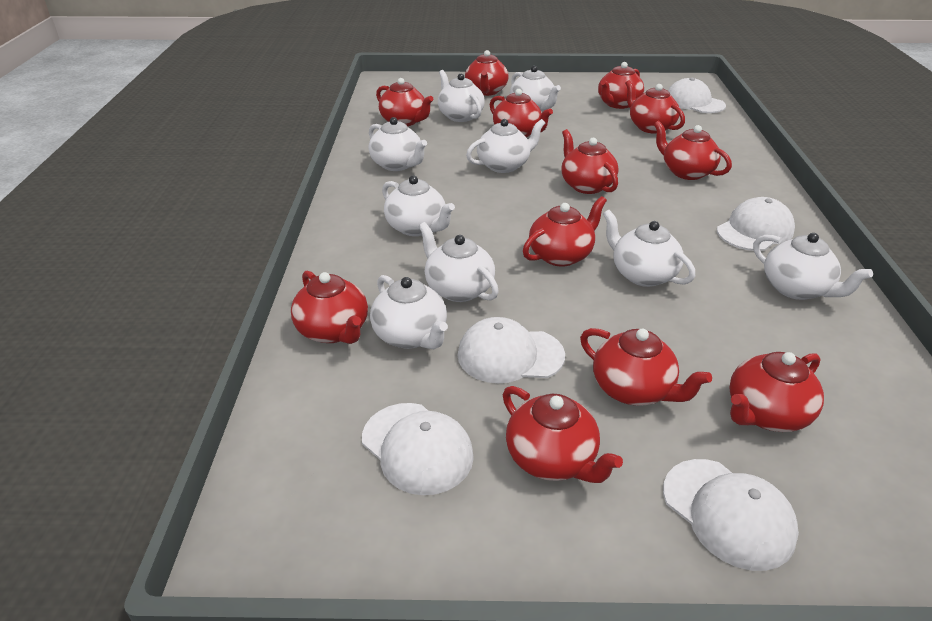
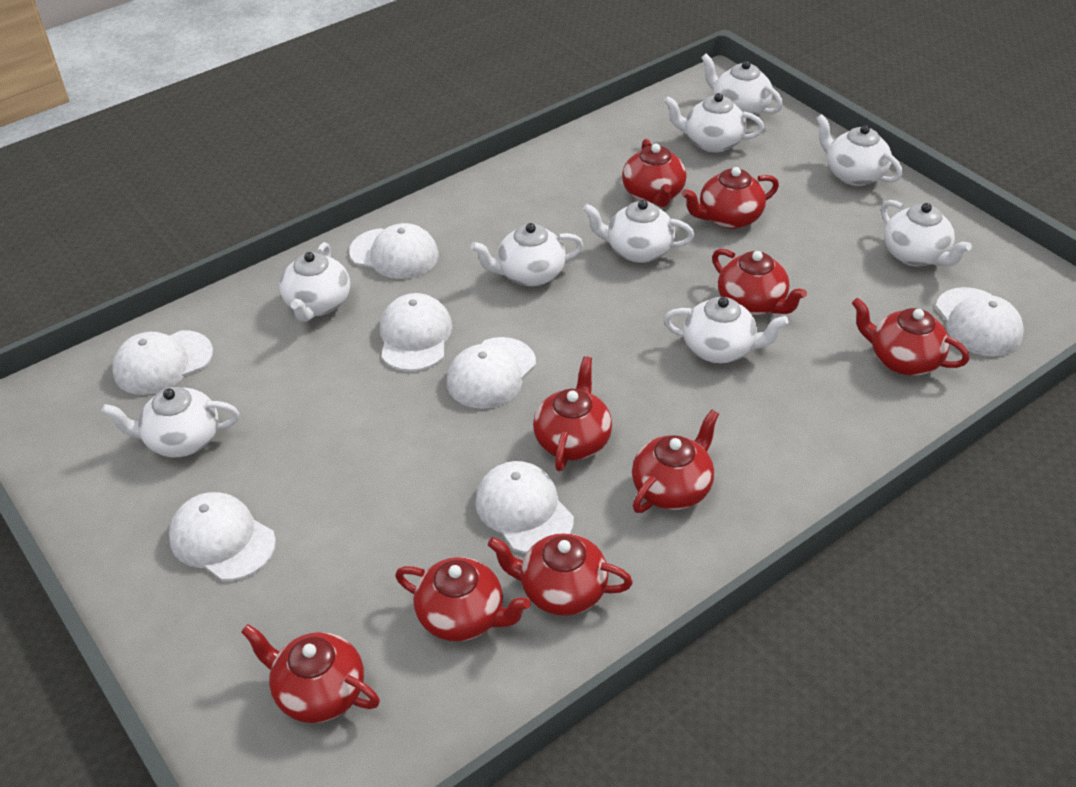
red teapot: 12 -> 9
white cap: 5 -> 7

